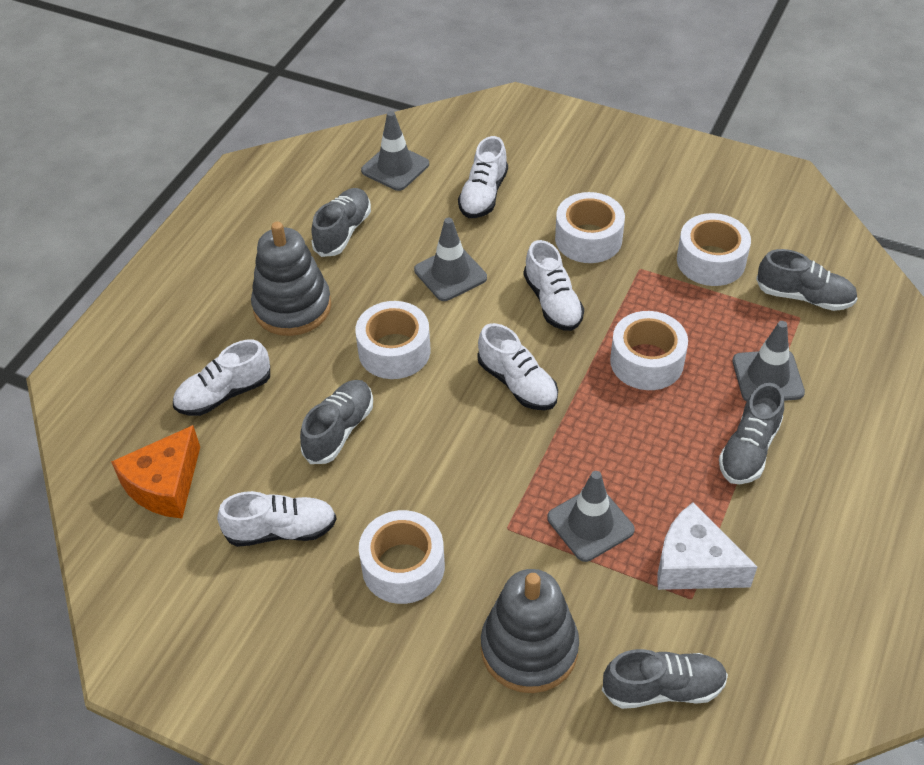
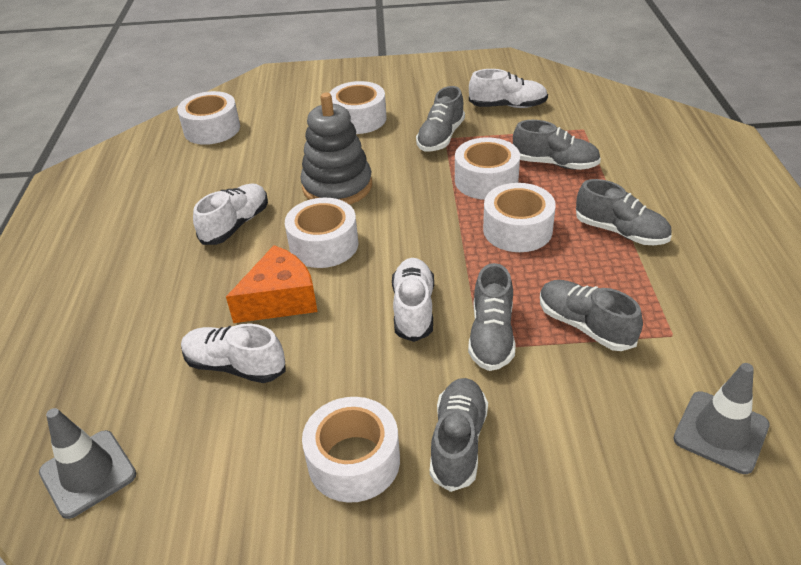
grey shoe: 5 -> 6
grey stacking toy: 2 -> 1
grey traffic cone: 4 -> 2
white cheese: 1 -> 0
white shoe: 5 -> 4
white tape: 5 -> 6

